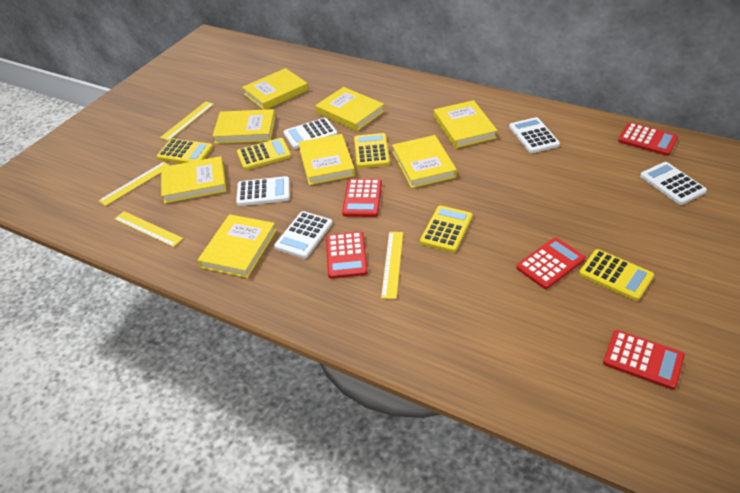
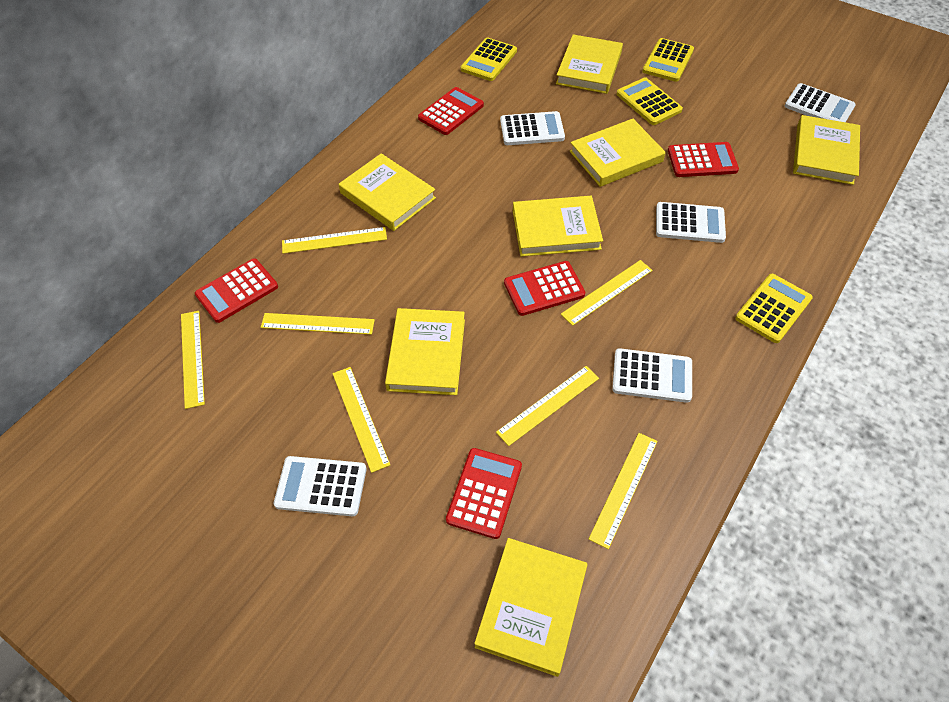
yellow book: 8 -> 7
yellow calculator: 5 -> 4
yellow ruler: 4 -> 7

